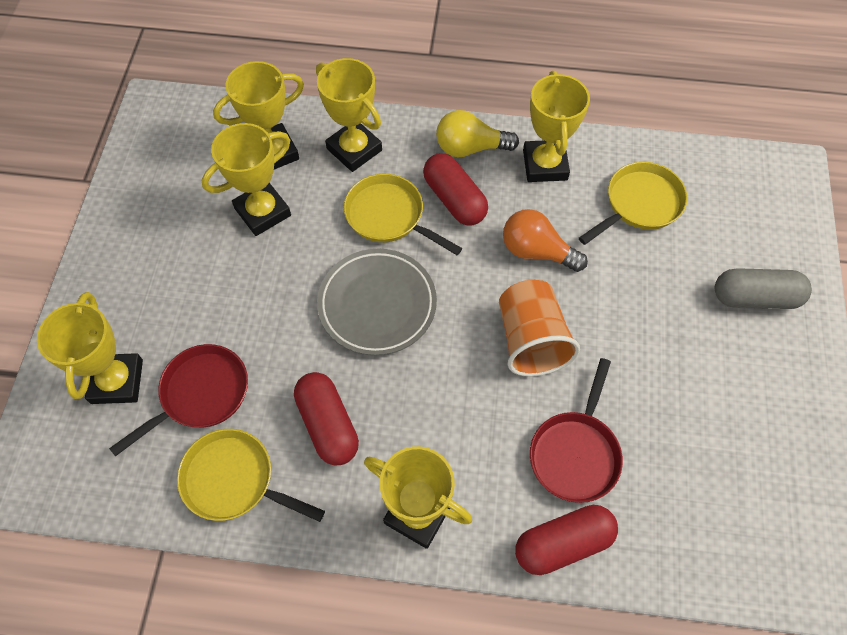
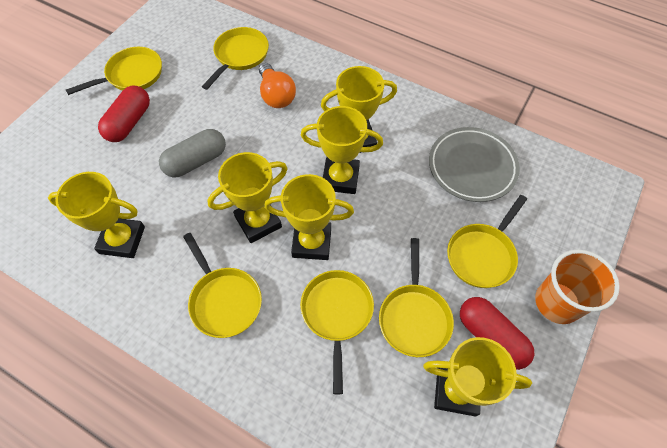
red capsule: 3 -> 2
red pan: 2 -> 0
yellow light bulb: 1 -> 0
yellow pan: 3 -> 6

